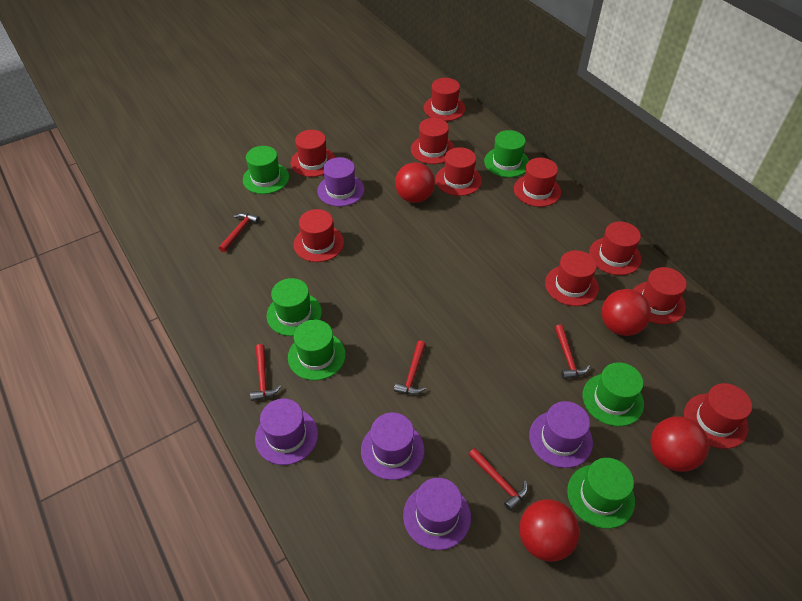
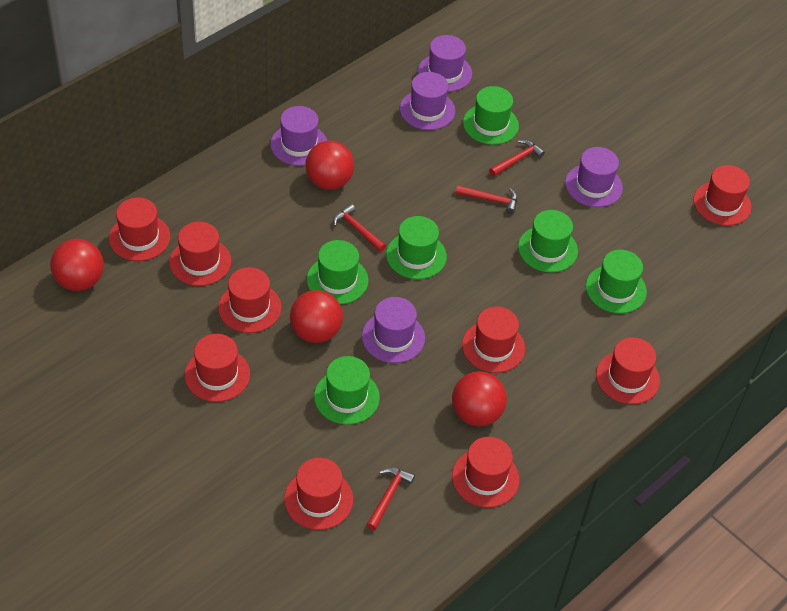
red hammer: 5 -> 4
red hat: 10 -> 9

